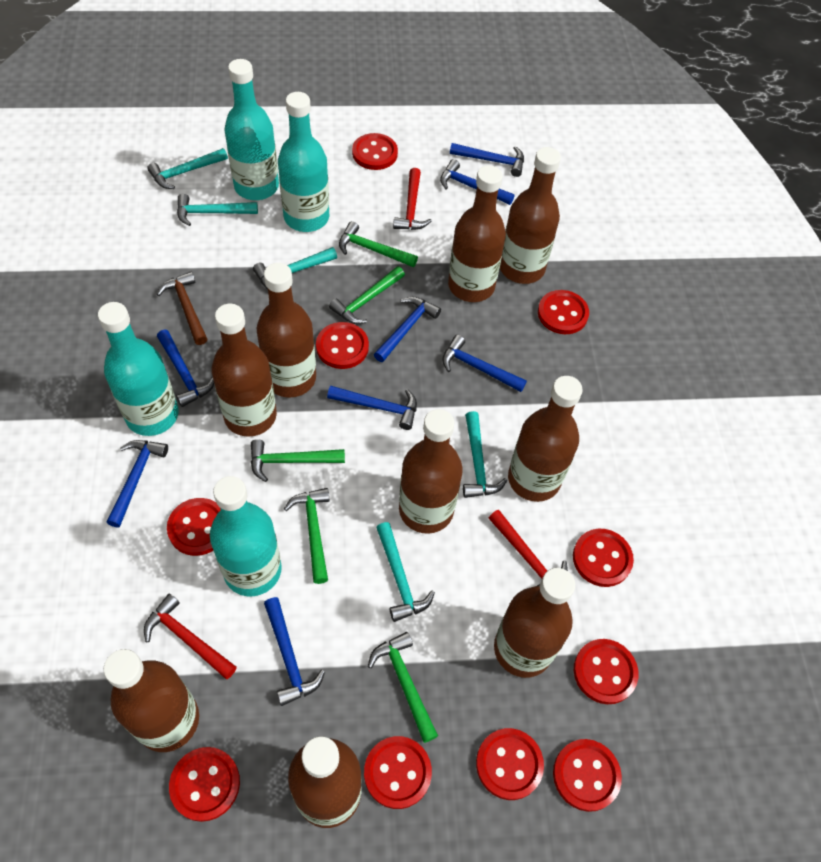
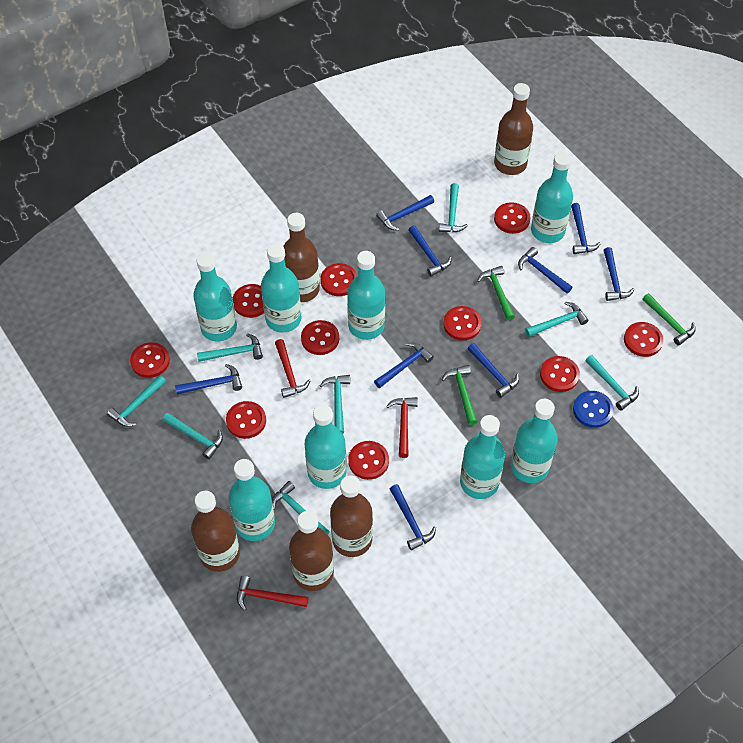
blue button: 0 -> 1
blue hammer: 8 -> 9
brown bottle: 9 -> 5
brown hammer: 1 -> 0
green hammer: 5 -> 3
turquoise bottle: 4 -> 8
turquoise hammer: 5 -> 8

